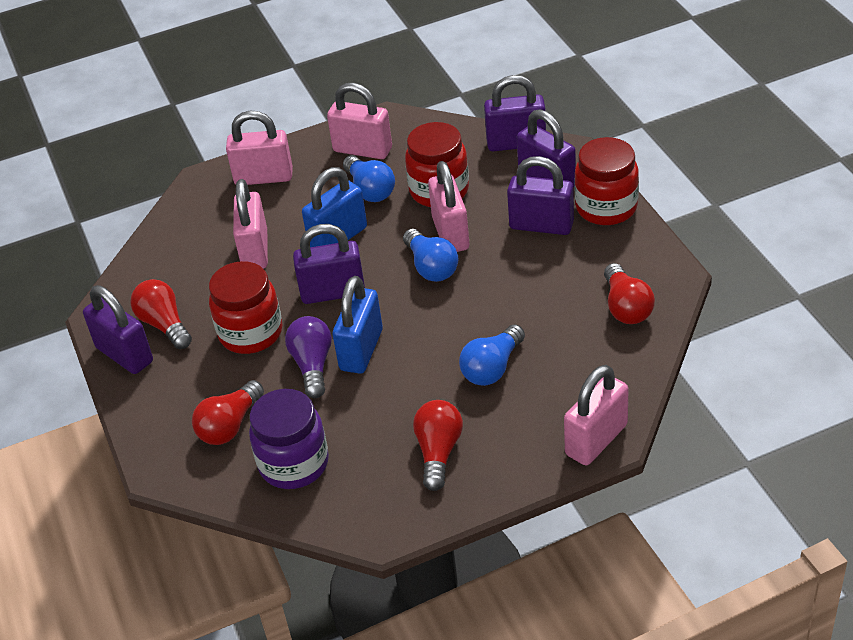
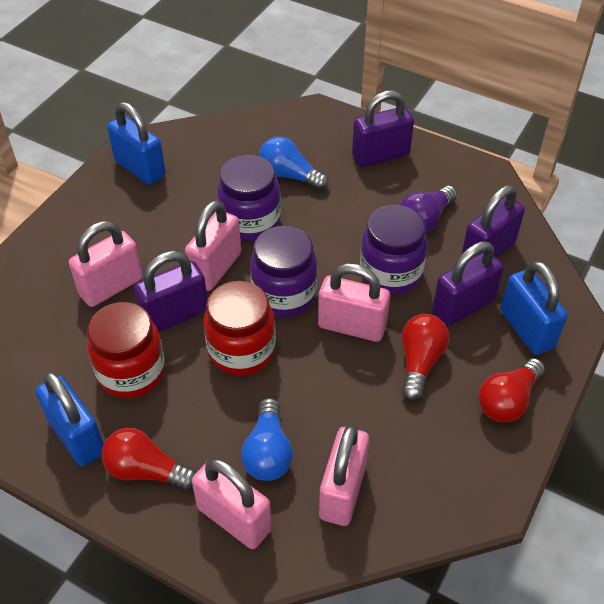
blue light bulb: 3 -> 2
blue padlock: 2 -> 3
purple jar: 1 -> 3
purple padlock: 5 -> 4
red jar: 3 -> 2
red light bulb: 4 -> 3

